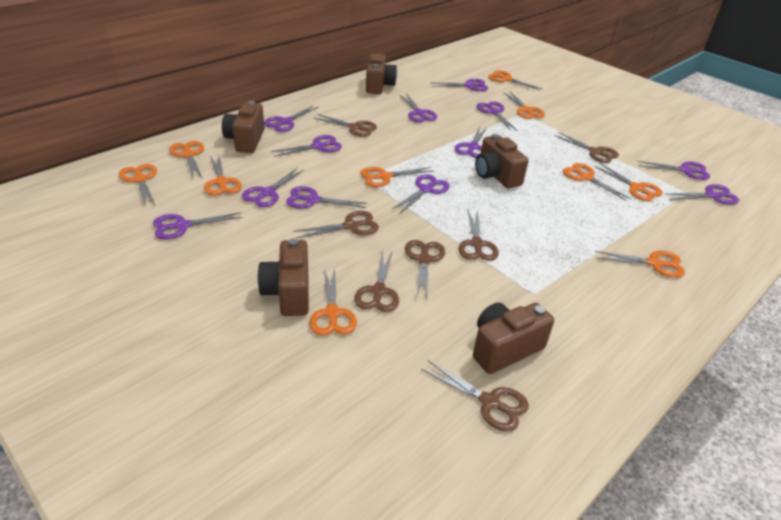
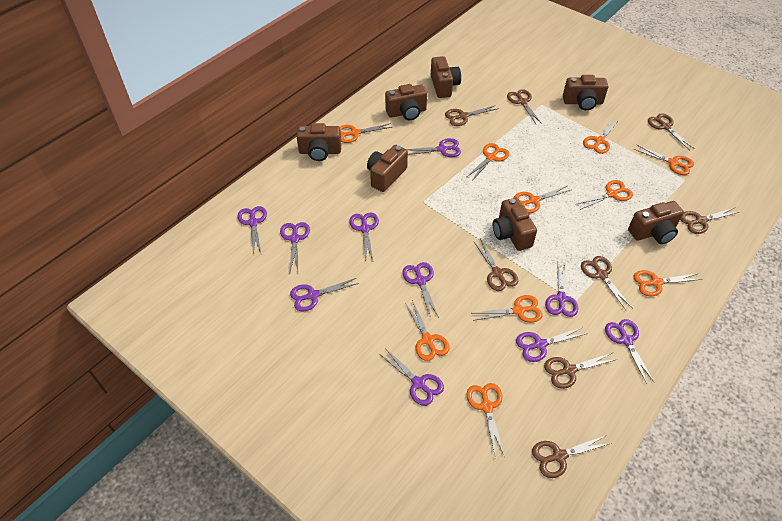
brown camera: 5 -> 7
brown scissors: 7 -> 8
purple scissors: 12 -> 10

